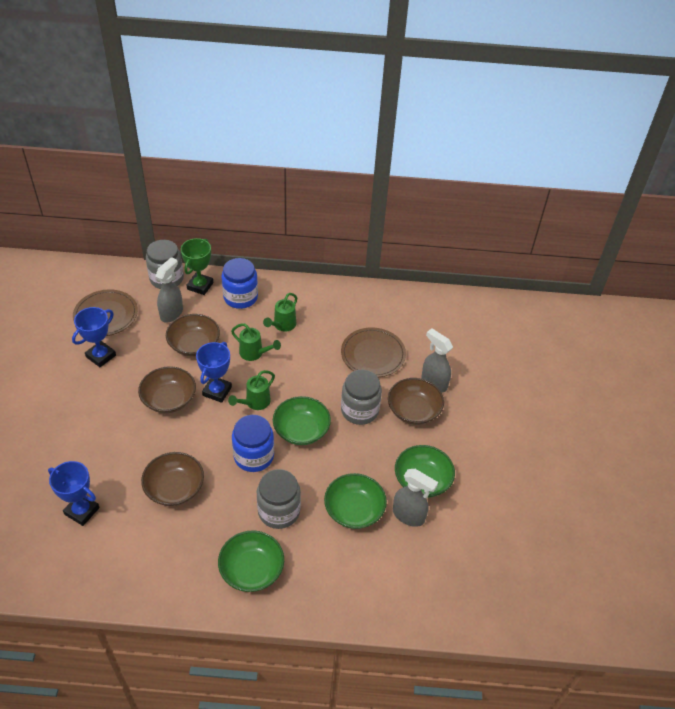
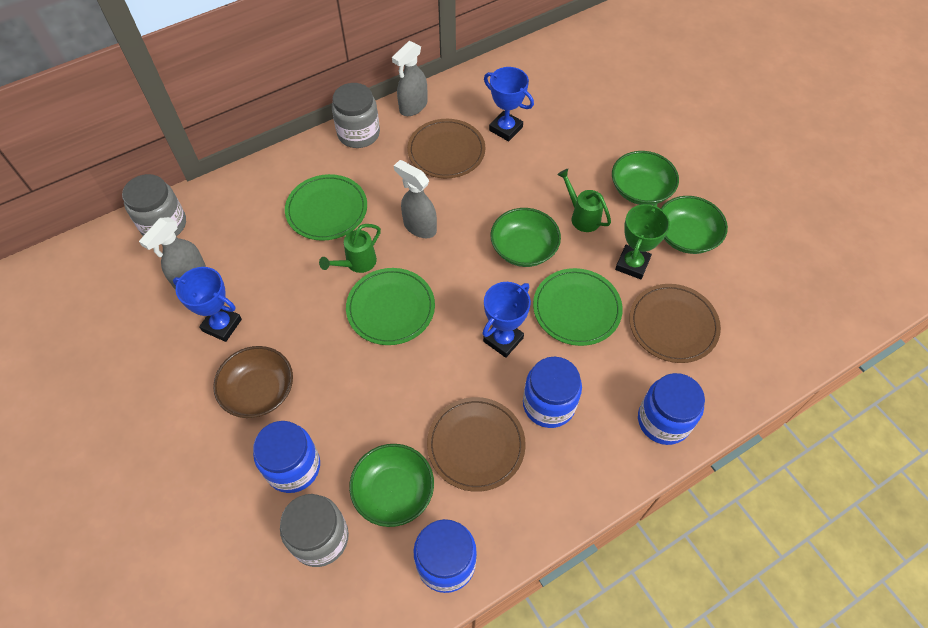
blue jar: 2 -> 4
brown bowl: 4 -> 1
brown plate: 2 -> 3
green plate: 0 -> 3
green watering can: 3 -> 2

